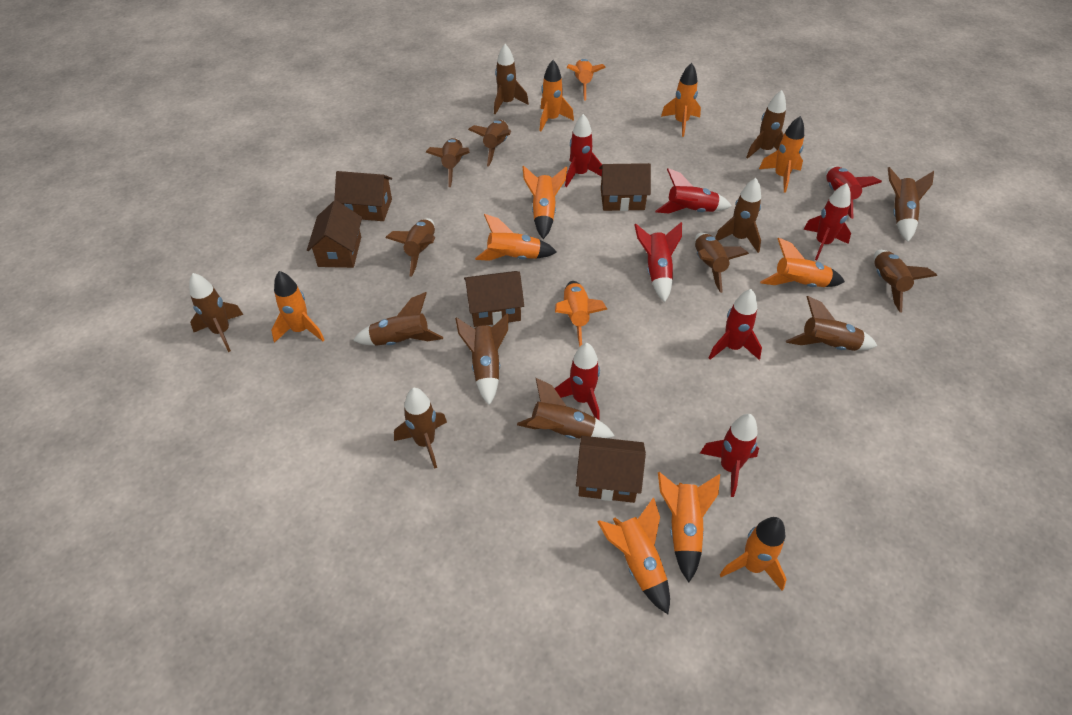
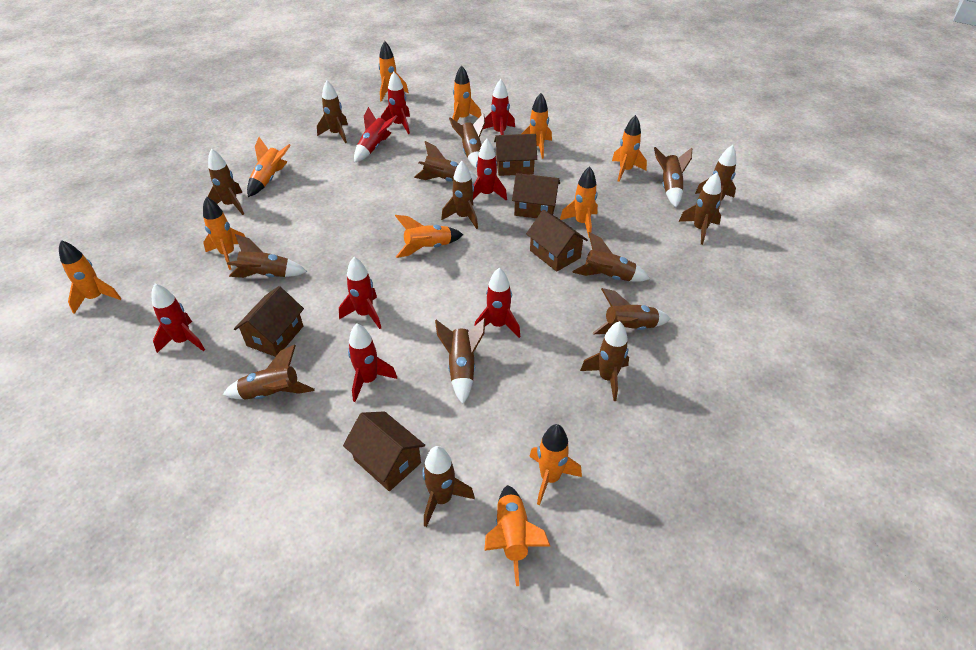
orange rocket: 12 -> 11

